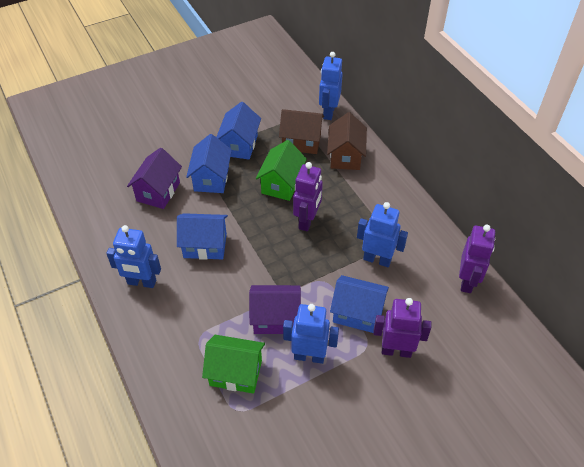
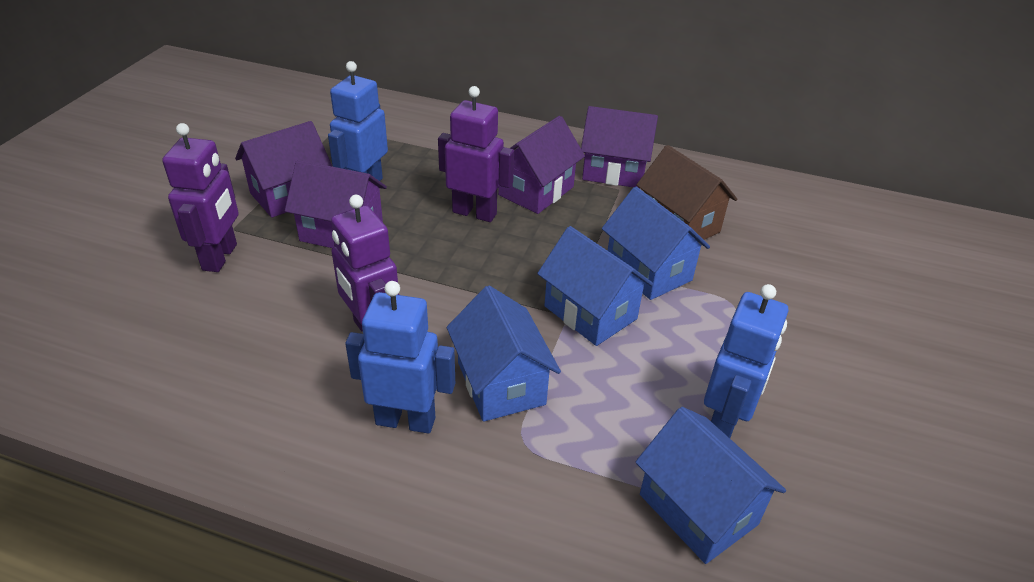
blue robot: 4 -> 3
brown house: 2 -> 1
green house: 2 -> 0
purple house: 2 -> 4

